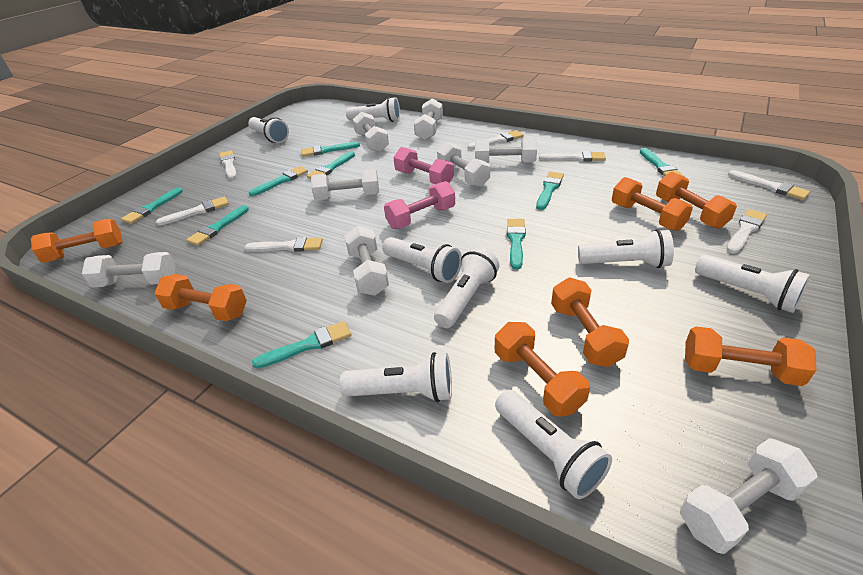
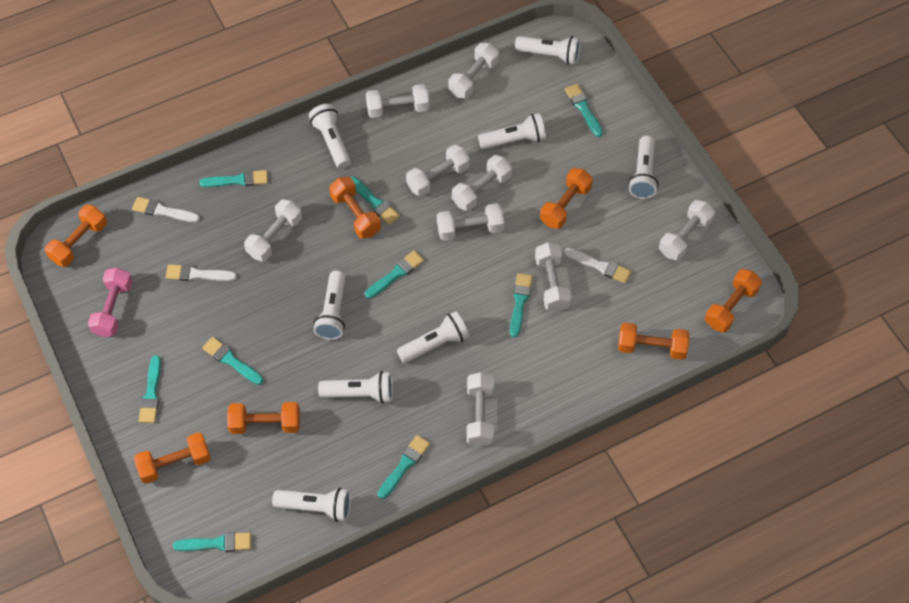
pink dumbbell: 2 -> 1
white brush: 7 -> 3
white dumbbell: 8 -> 9

